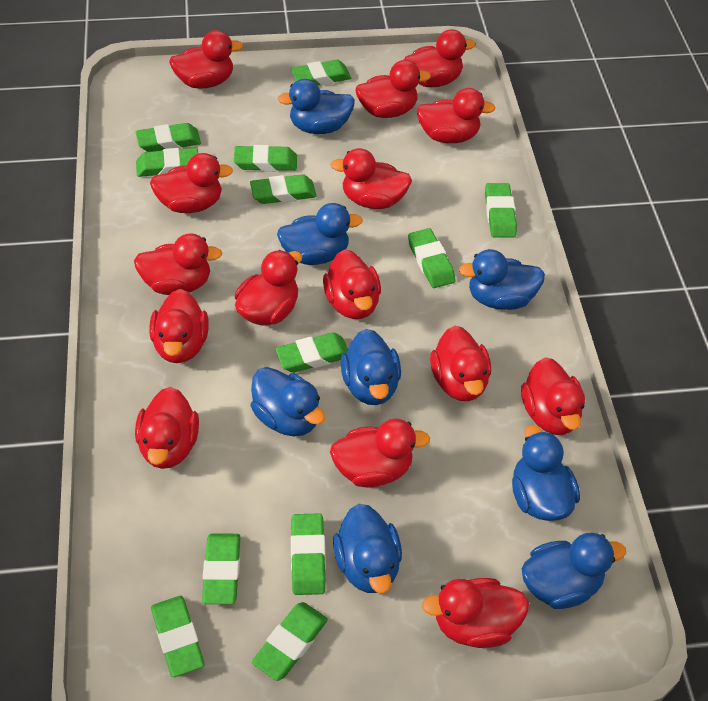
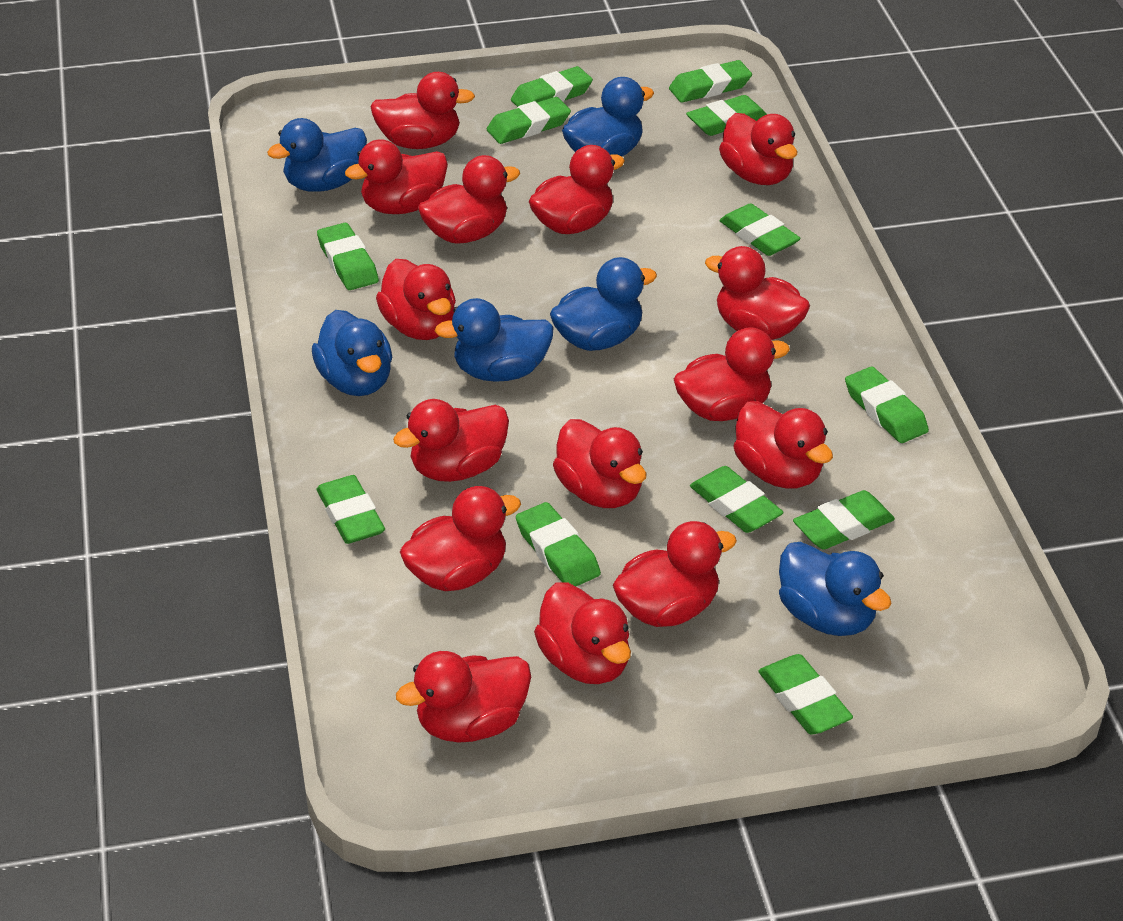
blue duck: 8 -> 6

